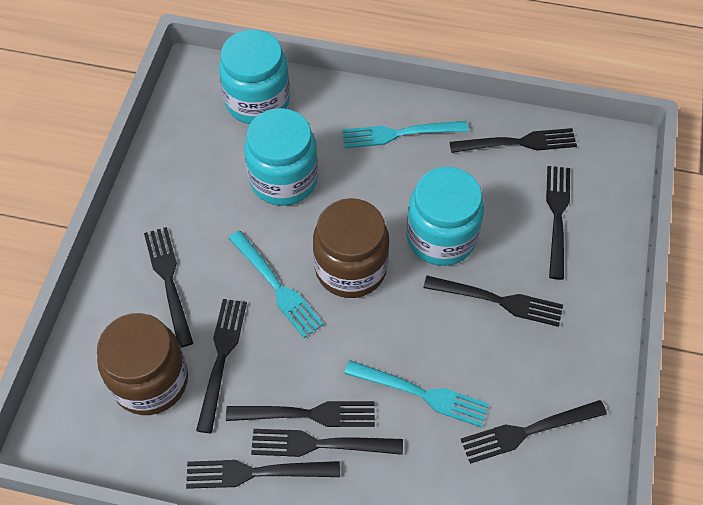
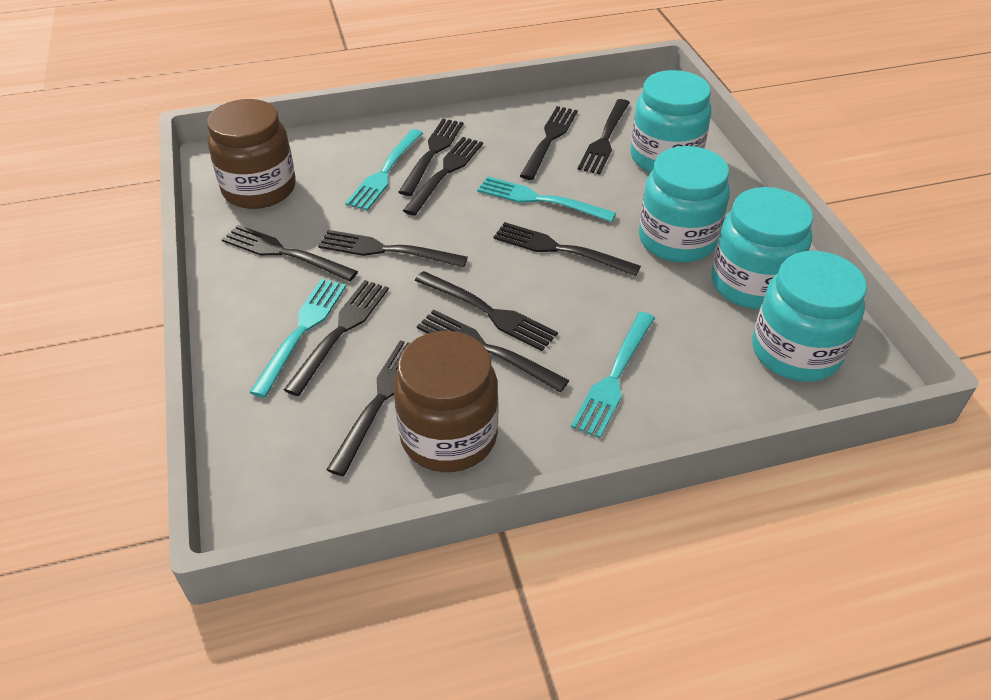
black fork: 9 -> 11
turquoise fork: 3 -> 4
turquoise jar: 3 -> 4

